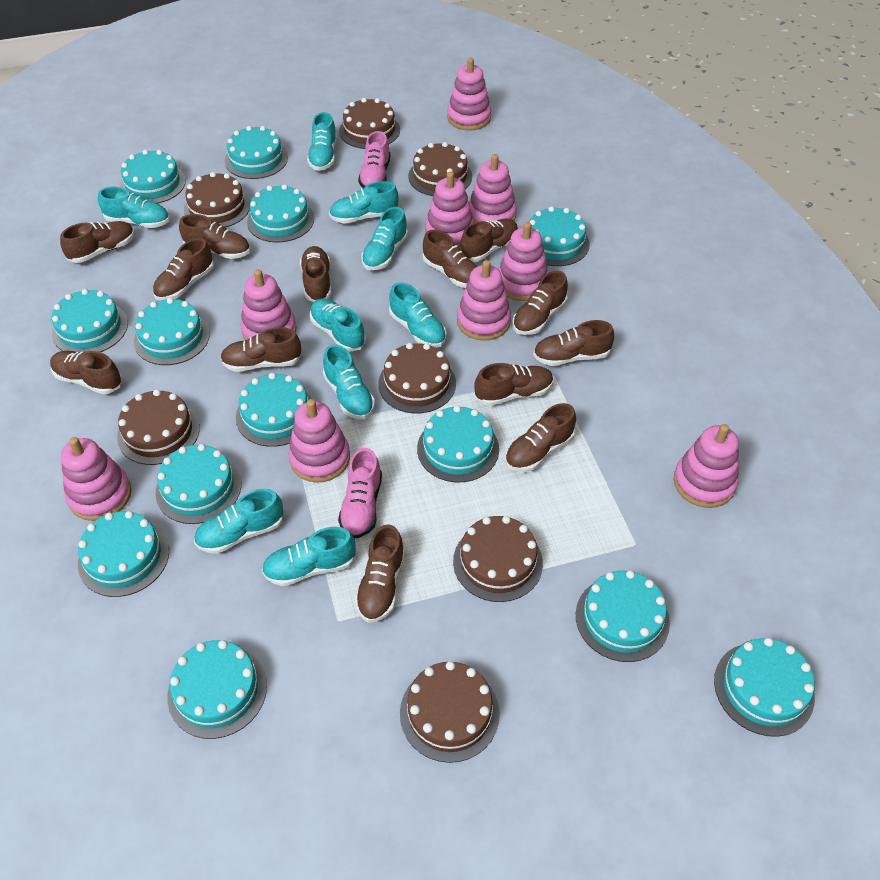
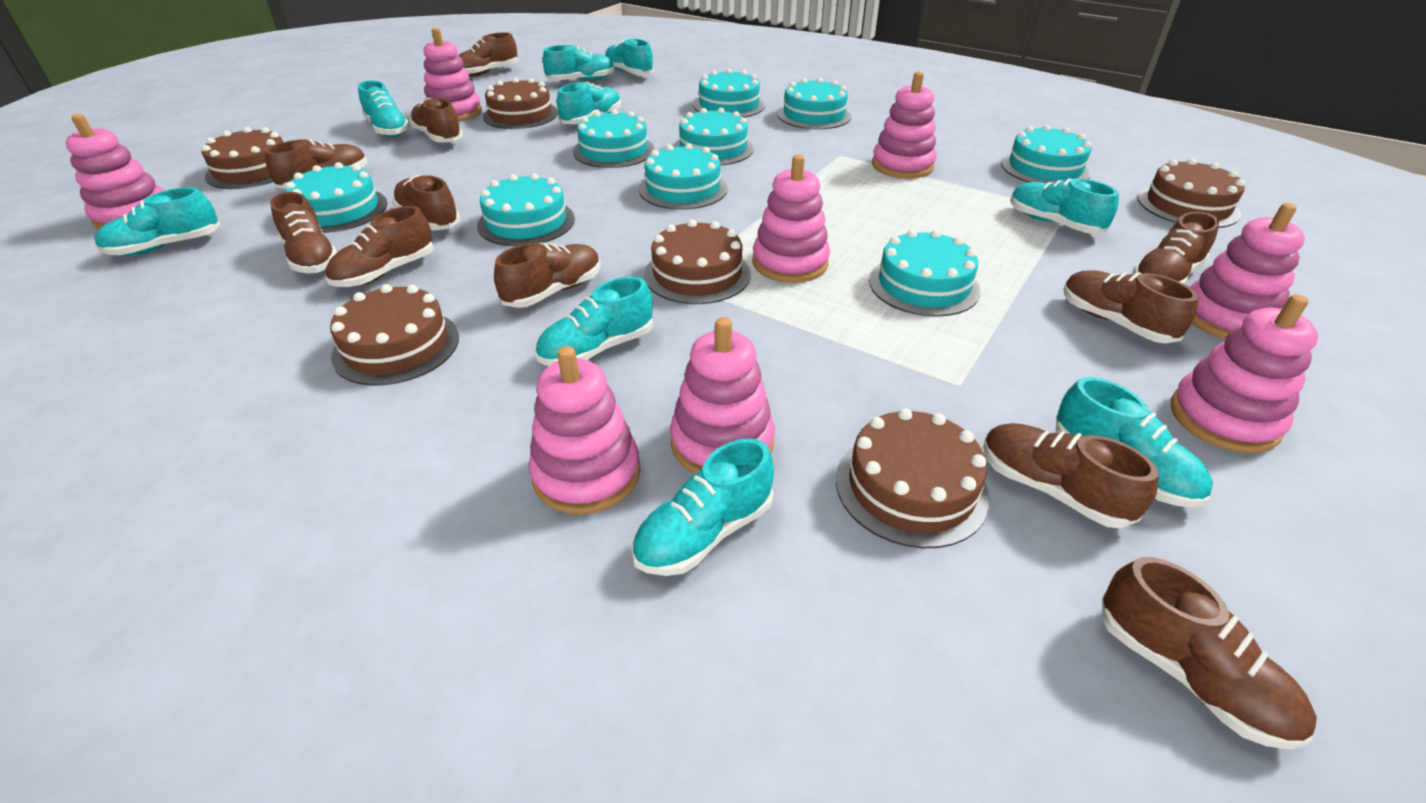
brown cake: 7 -> 6
brown shoe: 13 -> 11
pink shoe: 2 -> 0
pink stacking toy: 9 -> 8
turquoise cake: 13 -> 9

